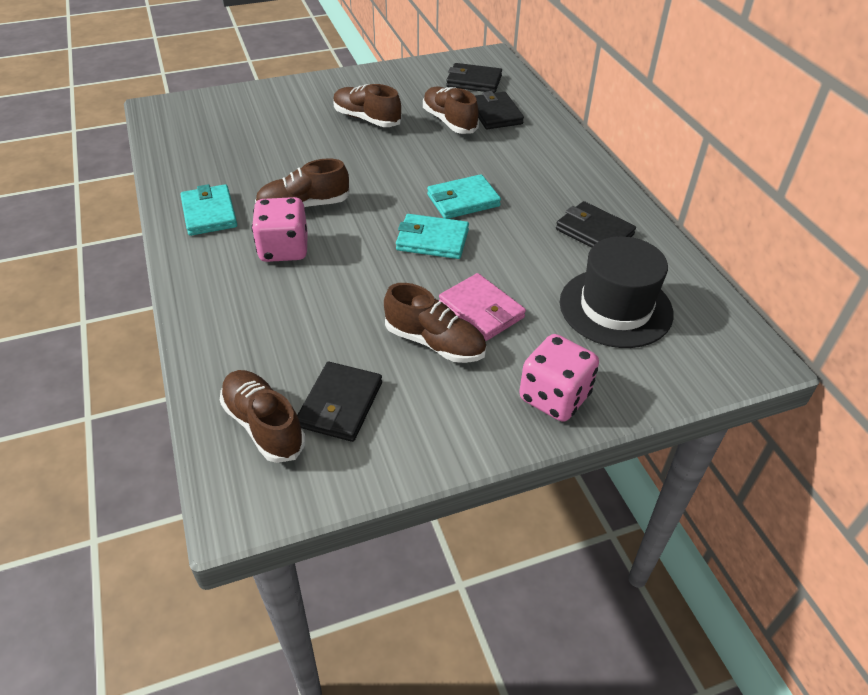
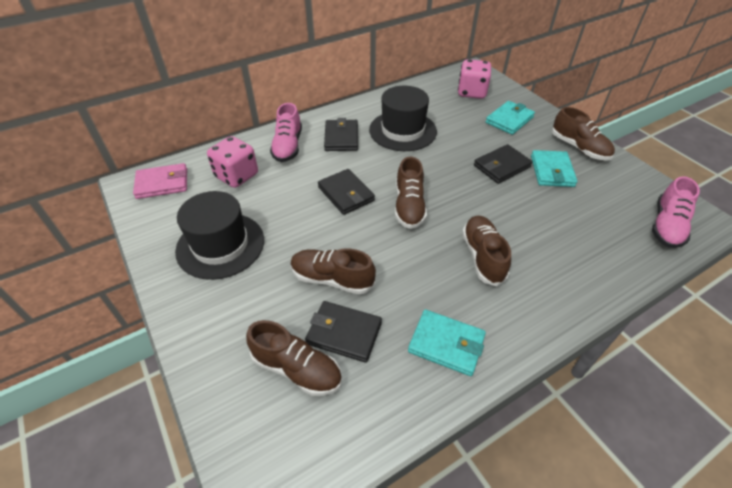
black hat: 1 -> 2
pink shoe: 0 -> 2

